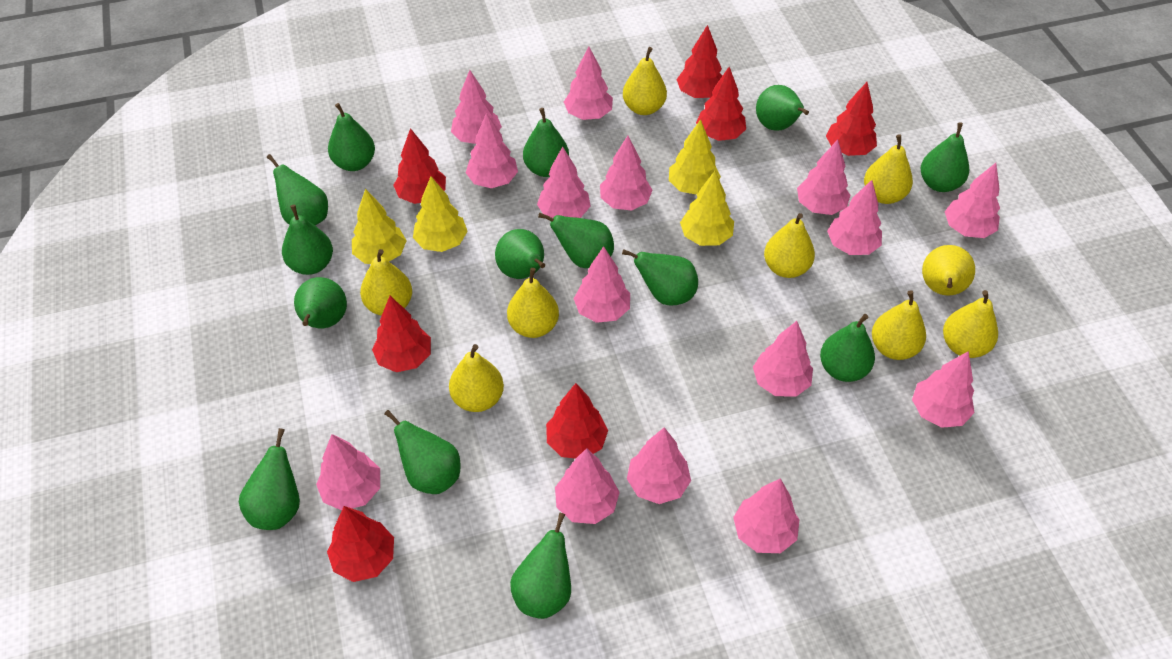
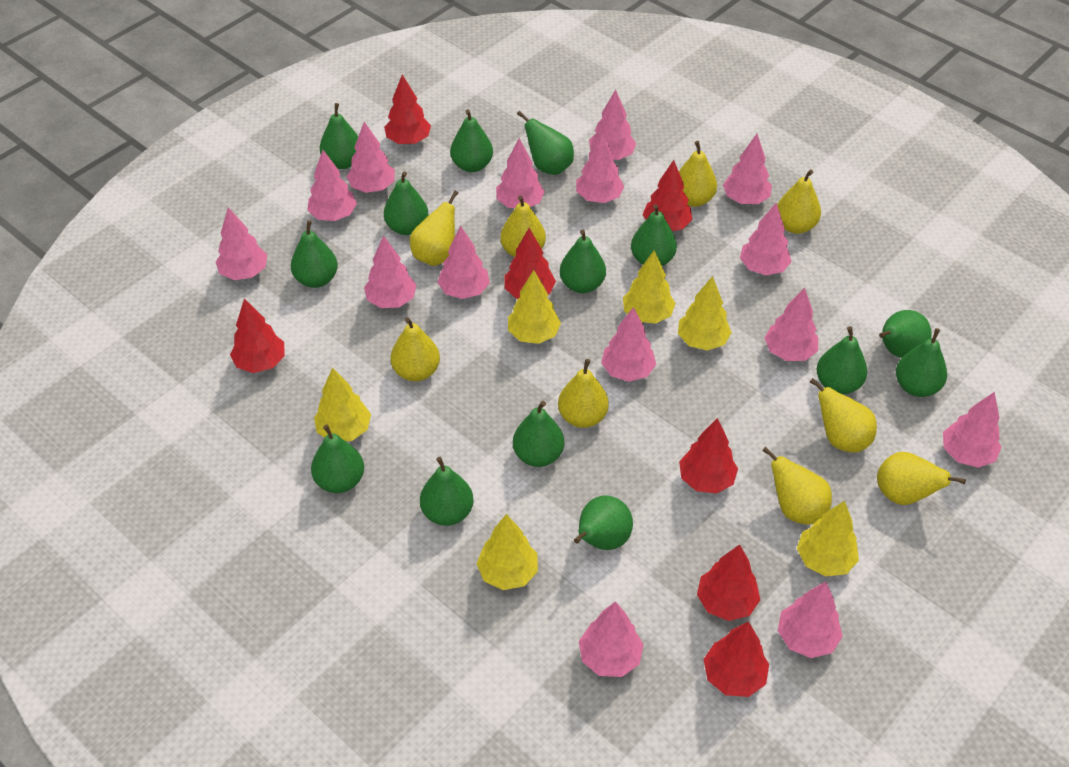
yellow tree: 4 -> 6

